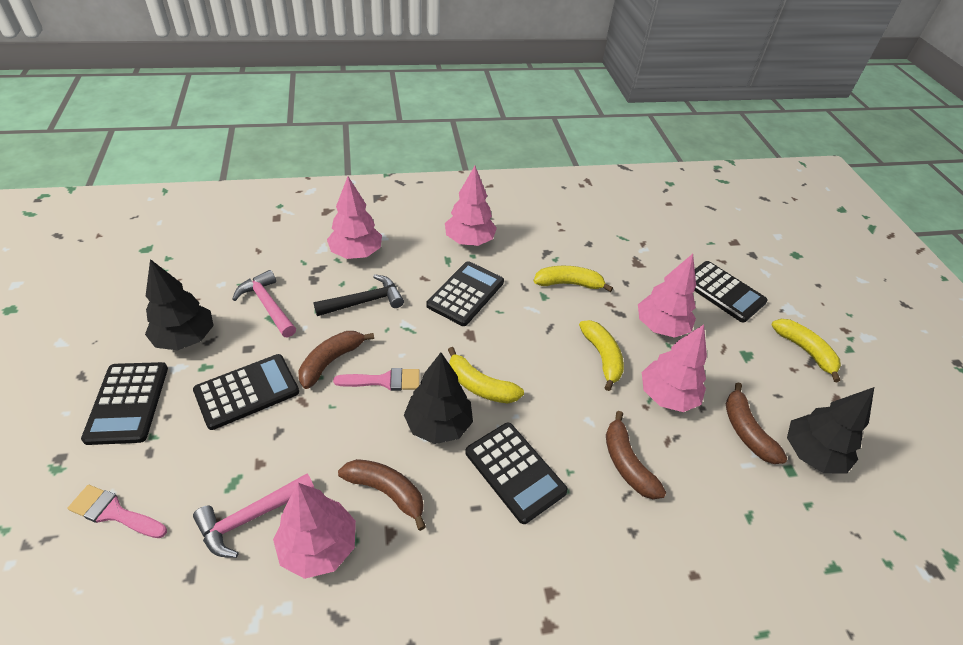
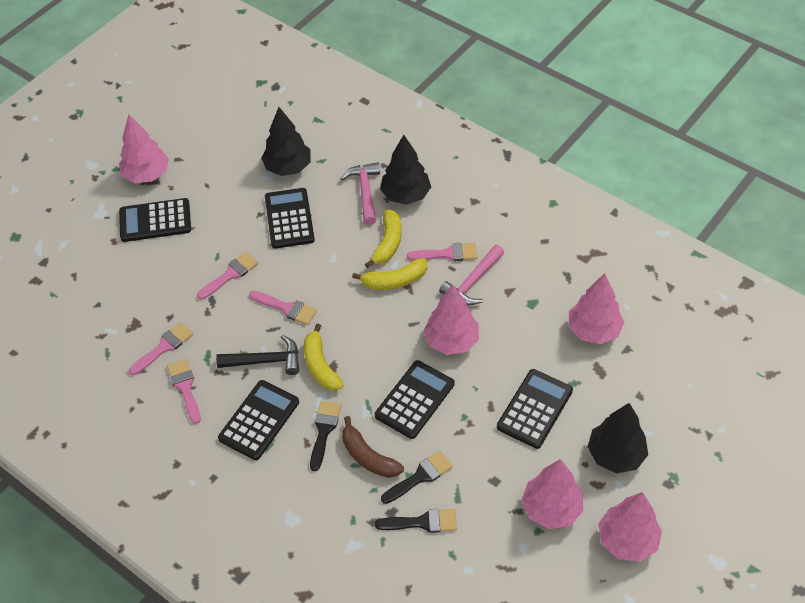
black brush: 0 -> 3
brown banana: 4 -> 1
pink brush: 2 -> 5
yellow banana: 4 -> 3

